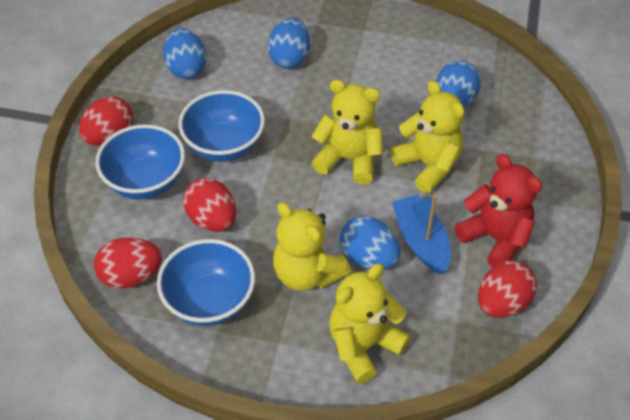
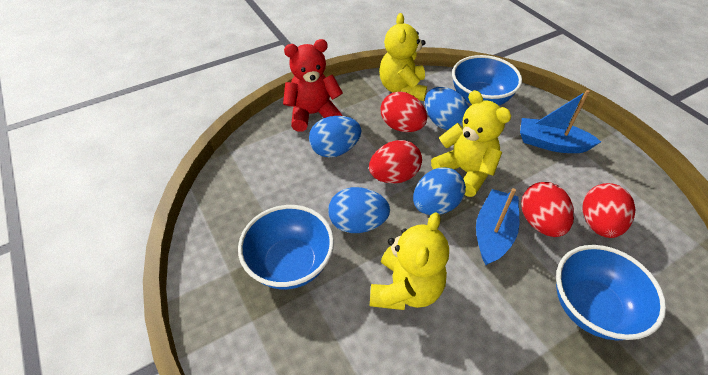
blue boat: 1 -> 2
yellow teddy bear: 4 -> 3

